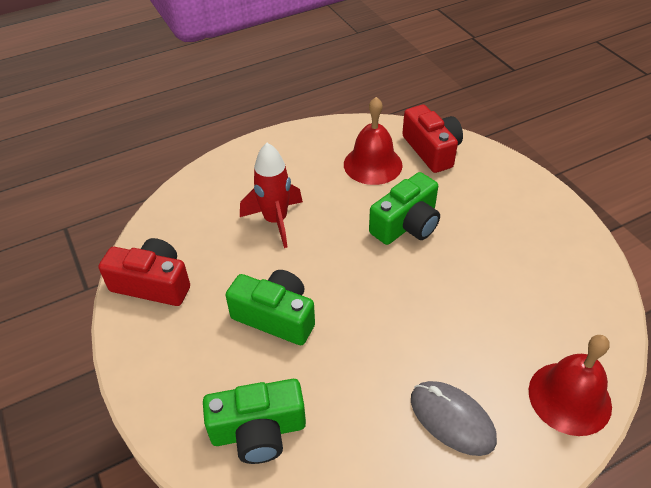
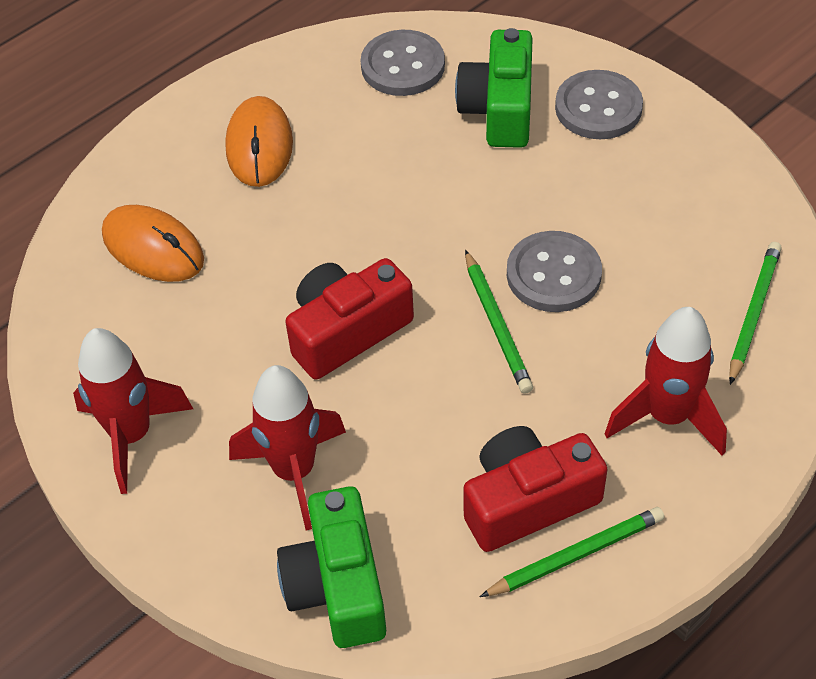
green camera: 3 -> 2
green pencil: 0 -> 3
grey button: 0 -> 3
grey mouse: 1 -> 0
orange mouse: 0 -> 2
red bell: 2 -> 0
red rocket: 1 -> 3

